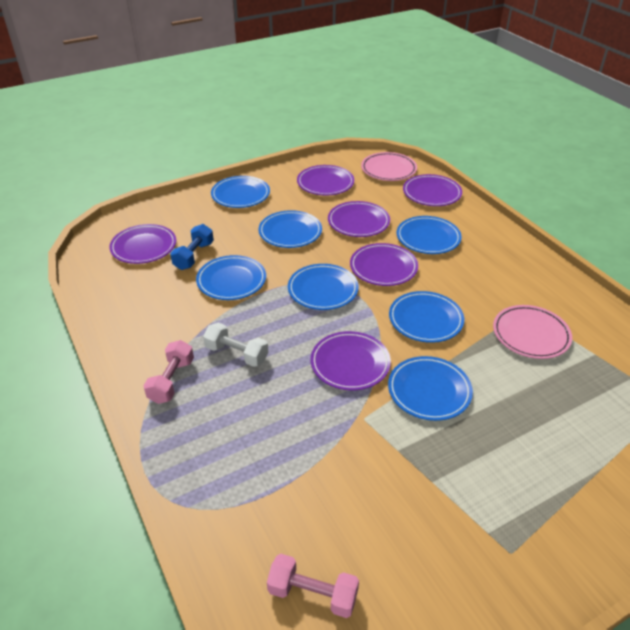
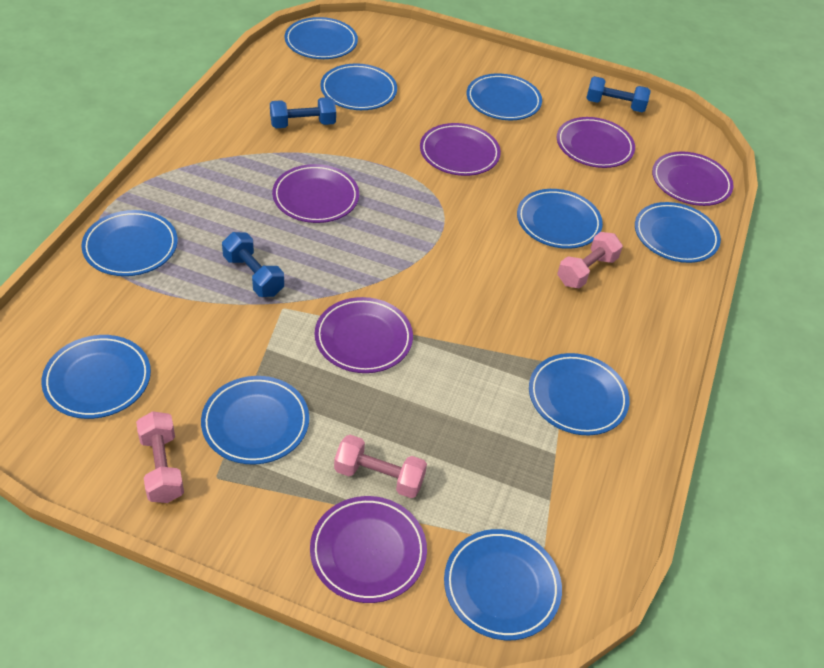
blue dumbbell: 1 -> 3
blue plate: 7 -> 10
pink dumbbell: 2 -> 3
pink plate: 2 -> 0
white dumbbell: 1 -> 0

